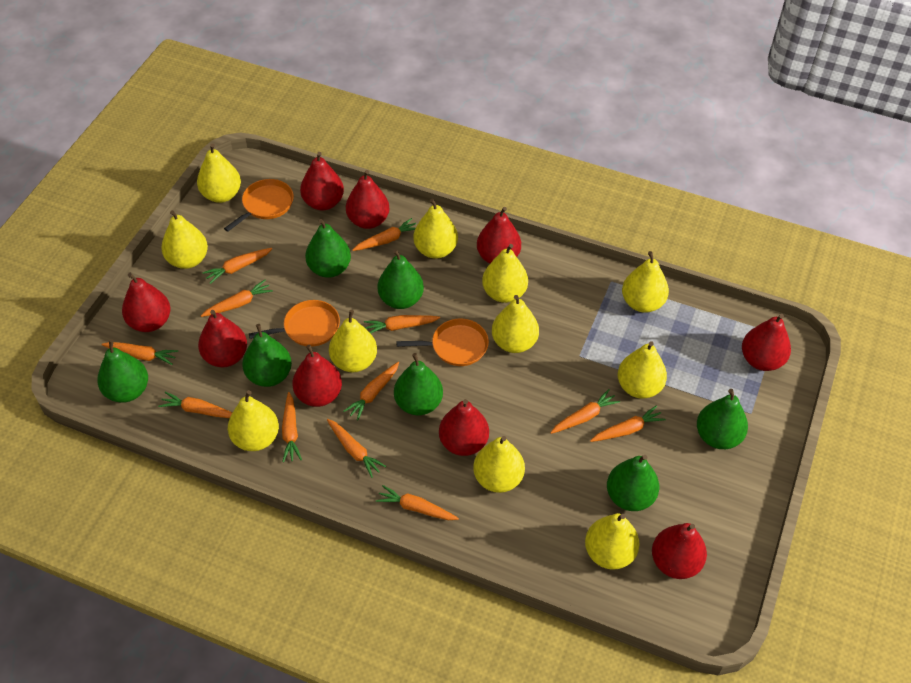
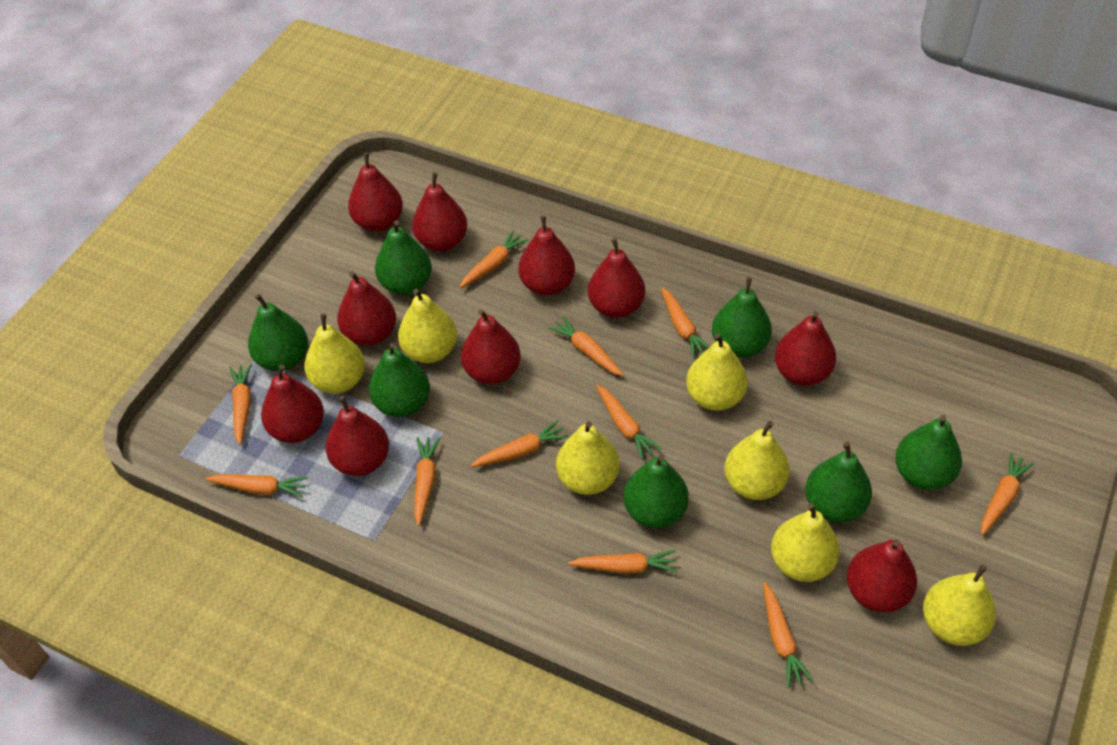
orange carrot: 12 -> 11
orange pan: 3 -> 0
red pear: 9 -> 10
yellow pear: 11 -> 7

